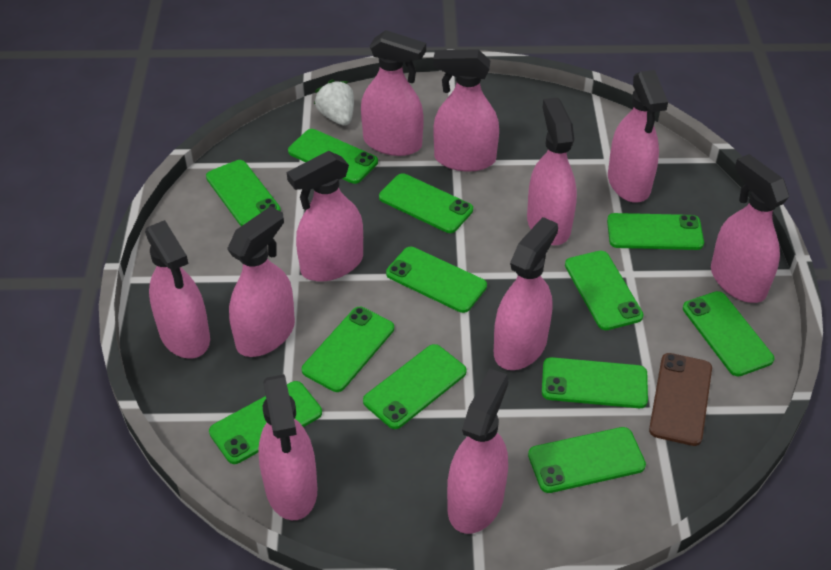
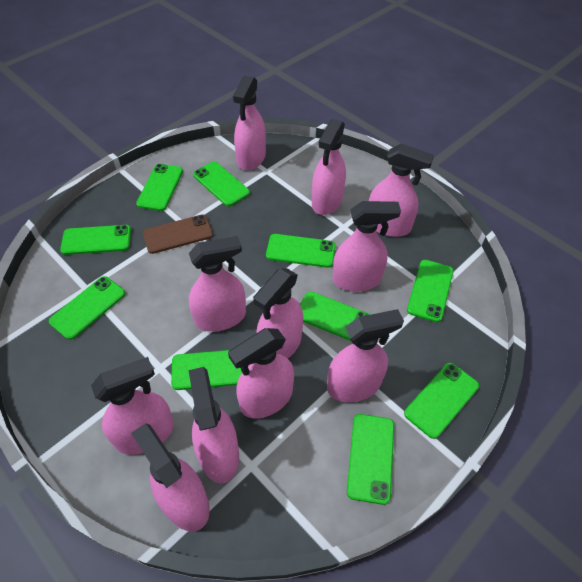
green phone: 12 -> 10
white strawberry: 1 -> 0

